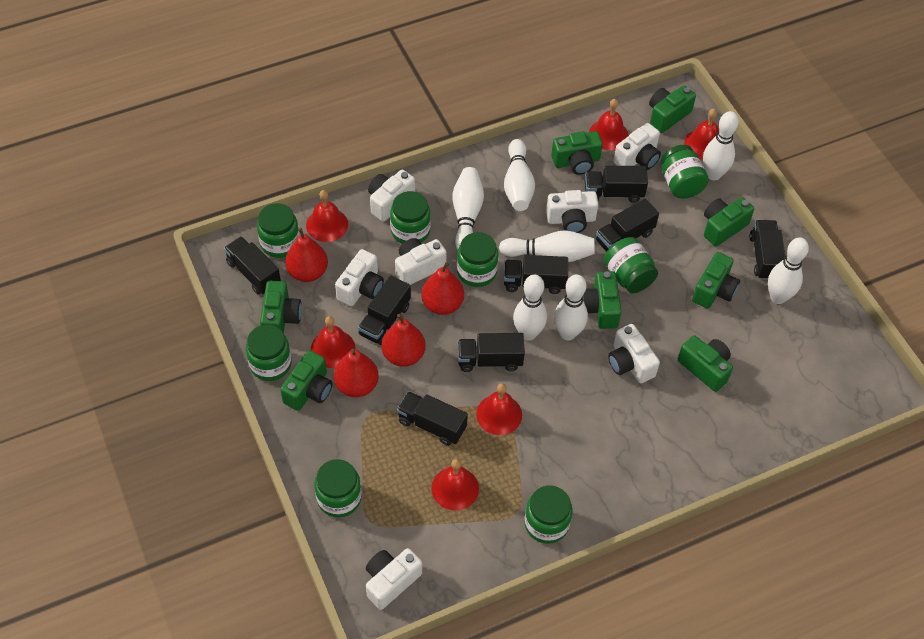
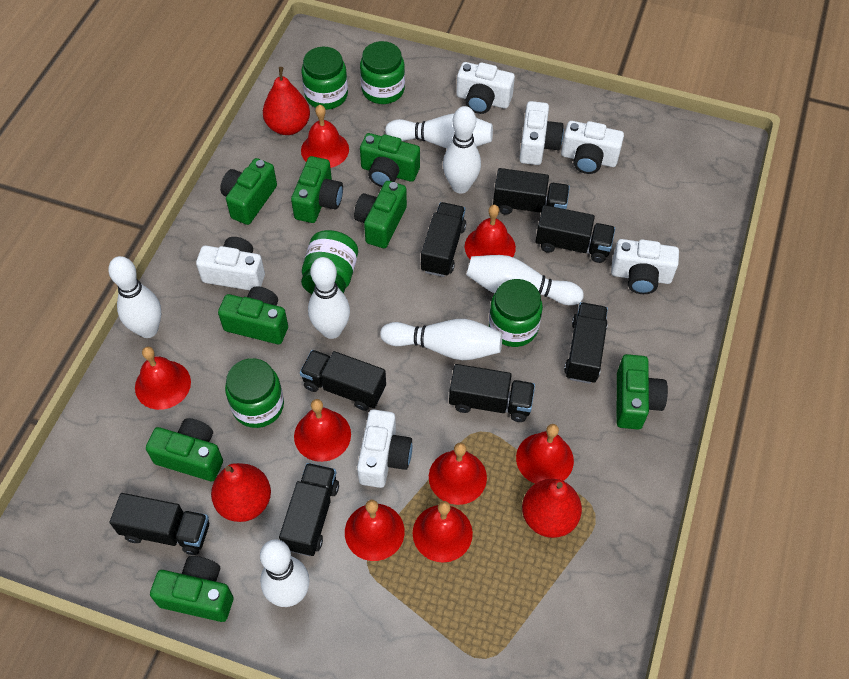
green jar: 8 -> 5
red bell: 6 -> 8
red pear: 4 -> 3
white camera: 7 -> 6

